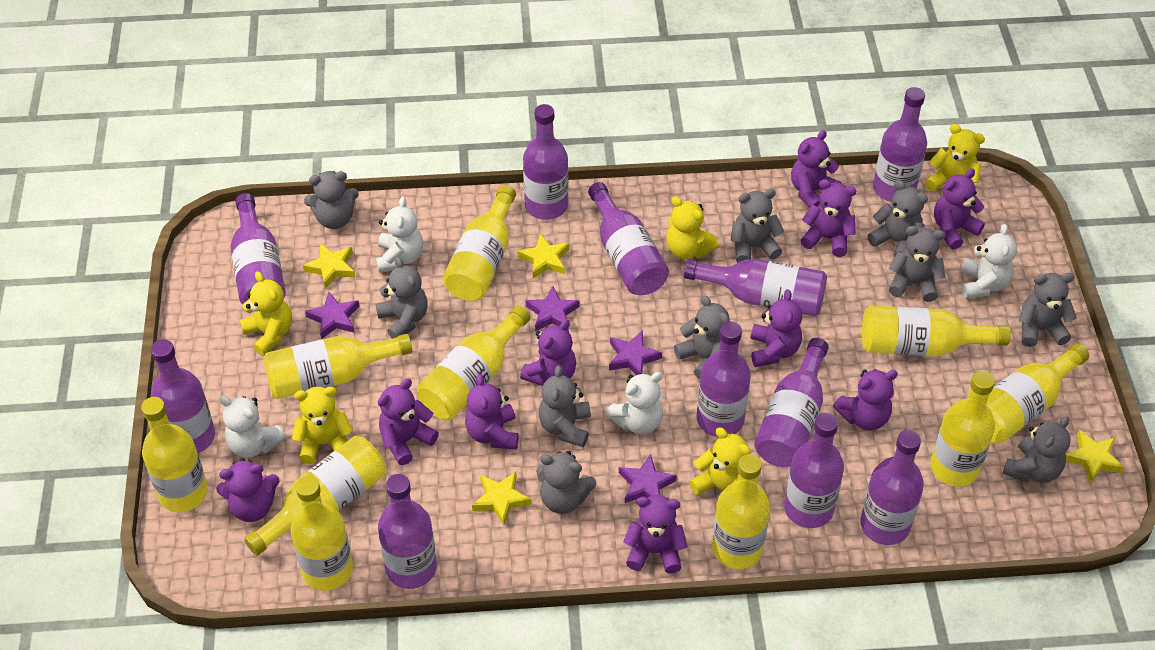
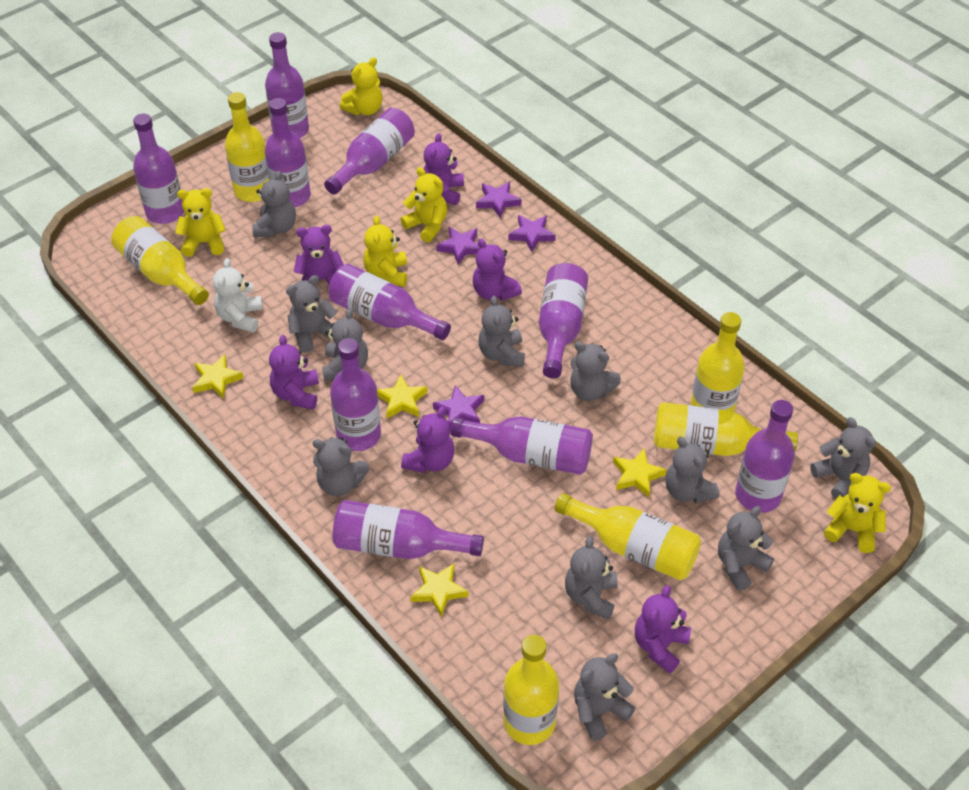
grey teddy bear: 10 -> 11
purple bottle: 11 -> 10
purple teddy bear: 10 -> 6
white teddy bear: 4 -> 1
yellow bottle: 10 -> 6

